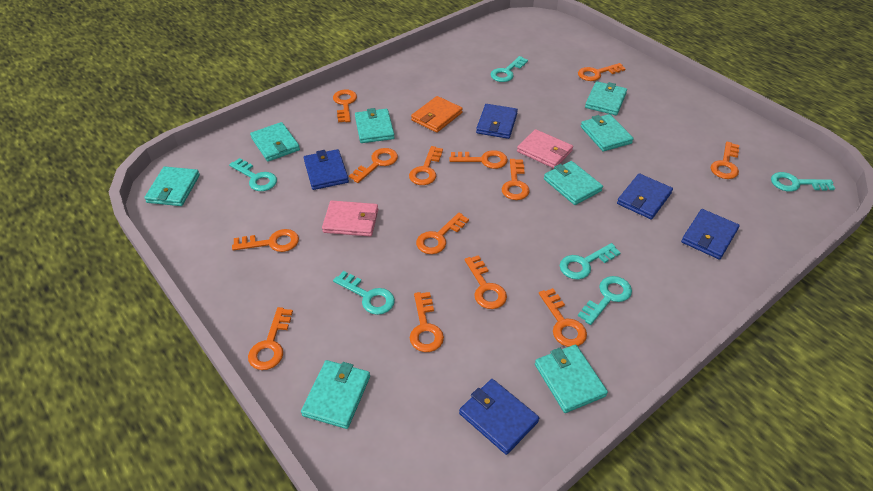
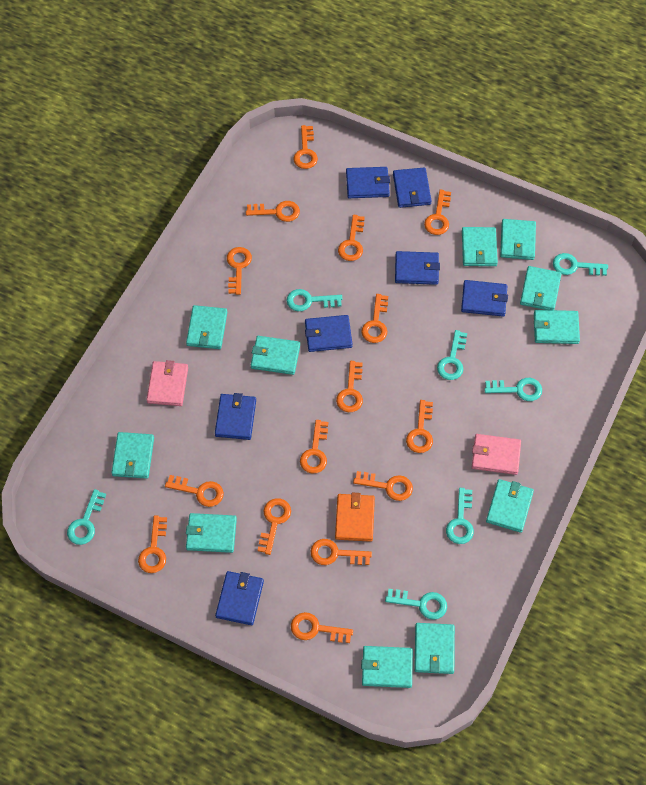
blue wallet: 5 -> 7
orange key: 13 -> 15
turquoise key: 6 -> 7
turquoise wallet: 8 -> 11

